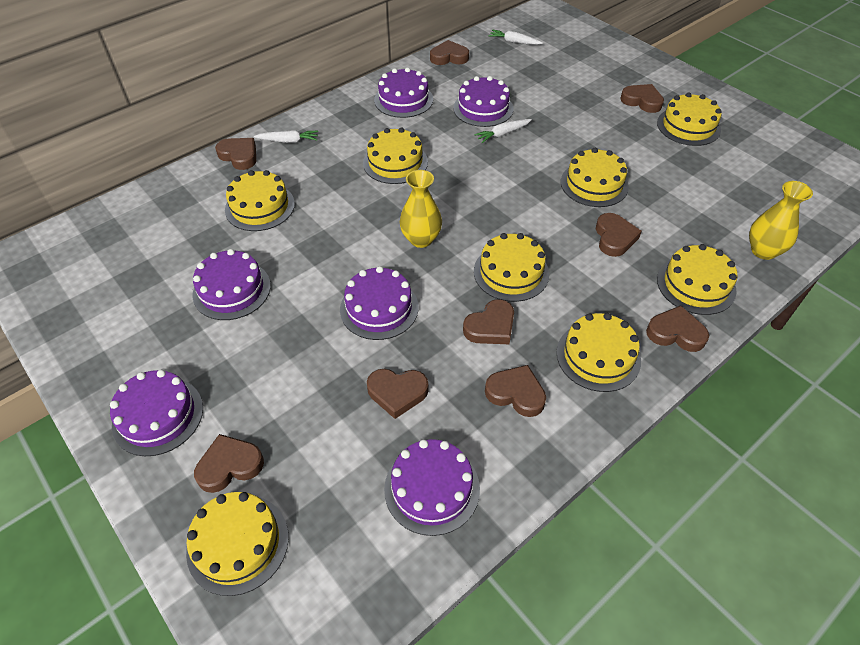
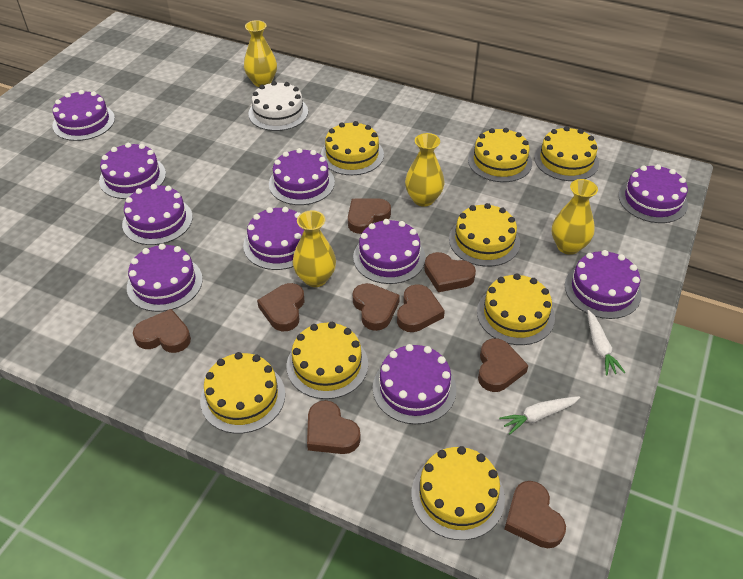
purple cake: 6 -> 10
white cake: 0 -> 1
white carrot: 3 -> 2
yellow vase: 2 -> 4

